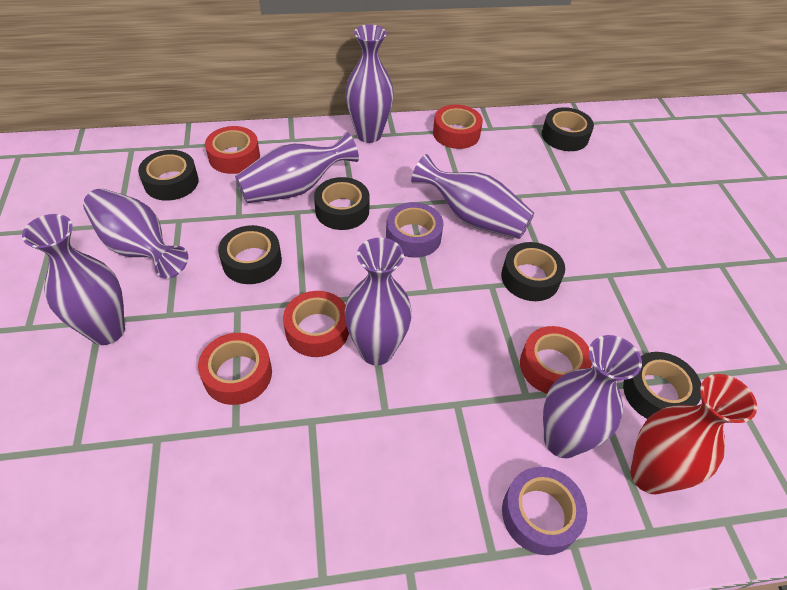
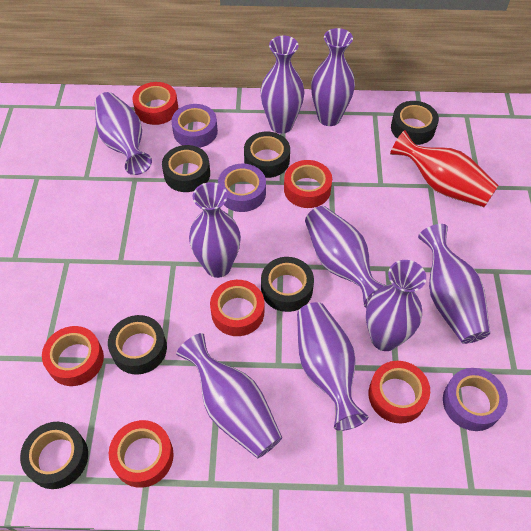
purple tape: 2 -> 3
purple vase: 7 -> 9
red tape: 5 -> 6

